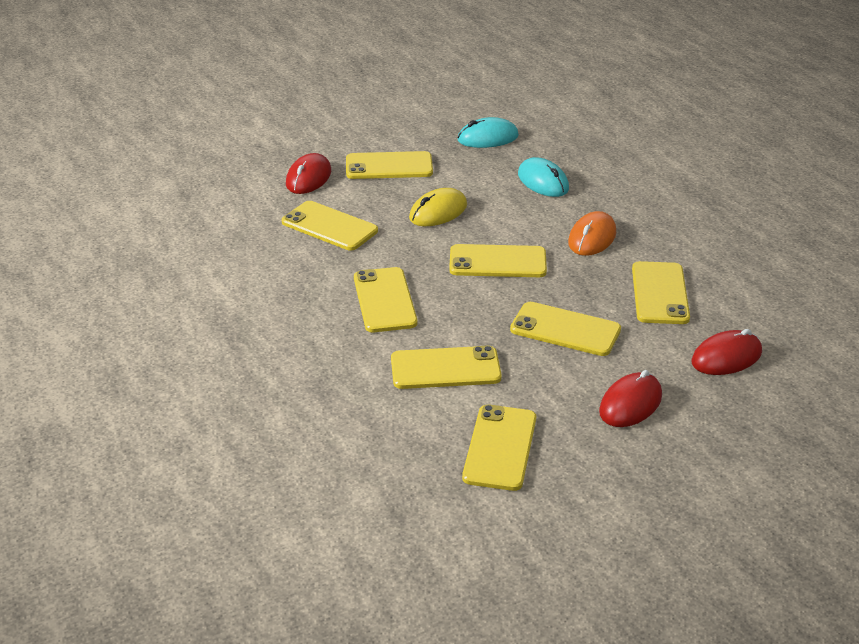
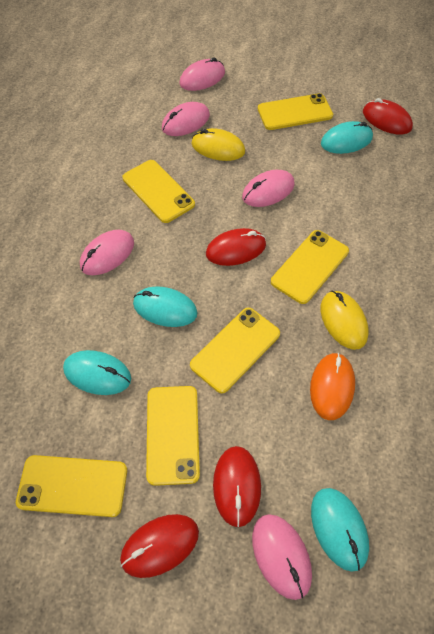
pink mouse: 0 -> 5
red mouse: 3 -> 4
turquoise mouse: 2 -> 4
yellow mouse: 1 -> 2
yellow phone: 8 -> 6

